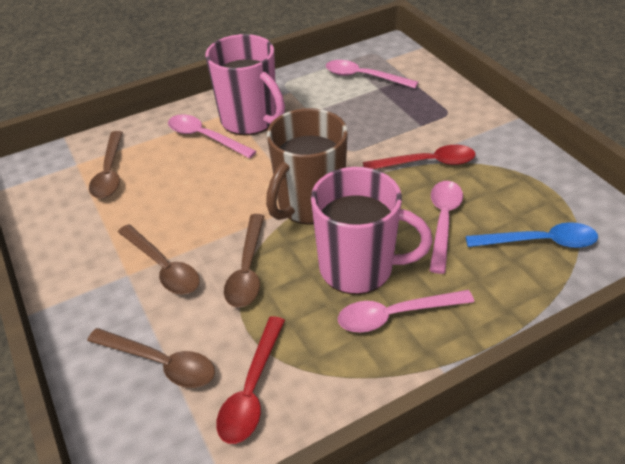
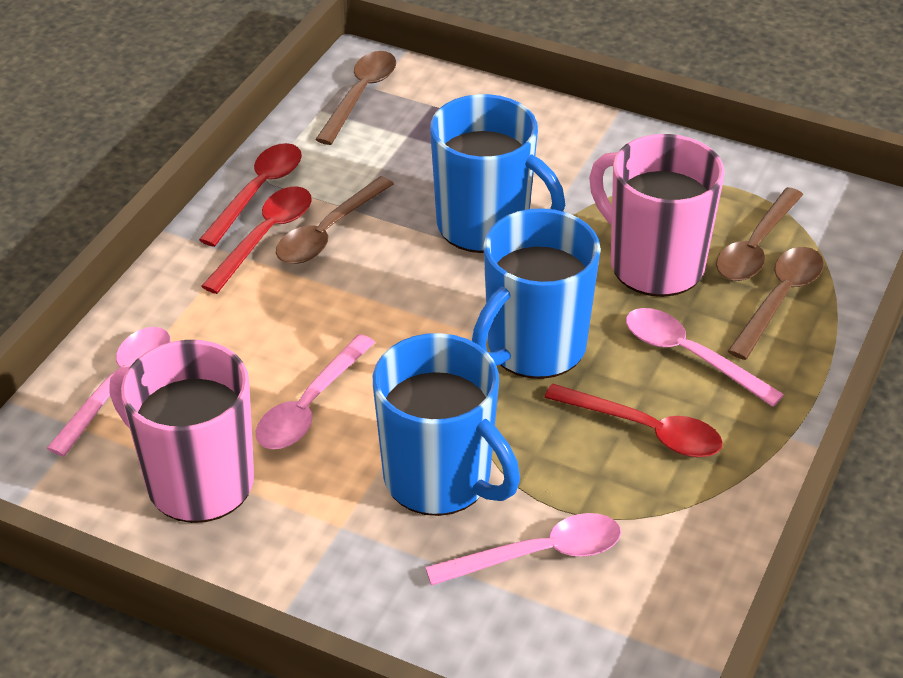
blue mug: 0 -> 3
blue spoon: 1 -> 0
brown mug: 1 -> 0
red spoon: 2 -> 3

